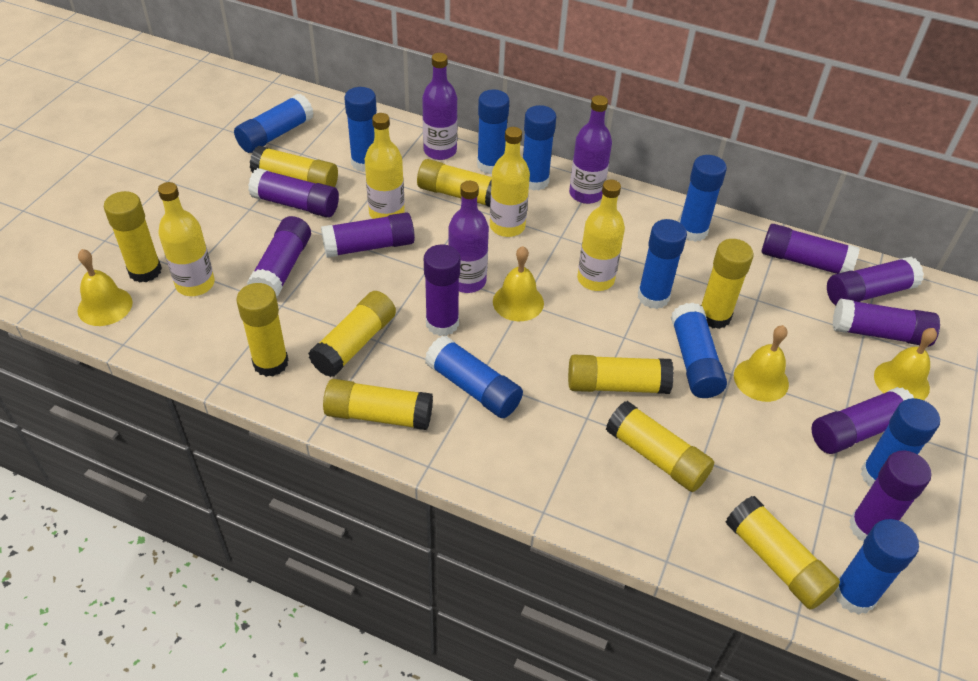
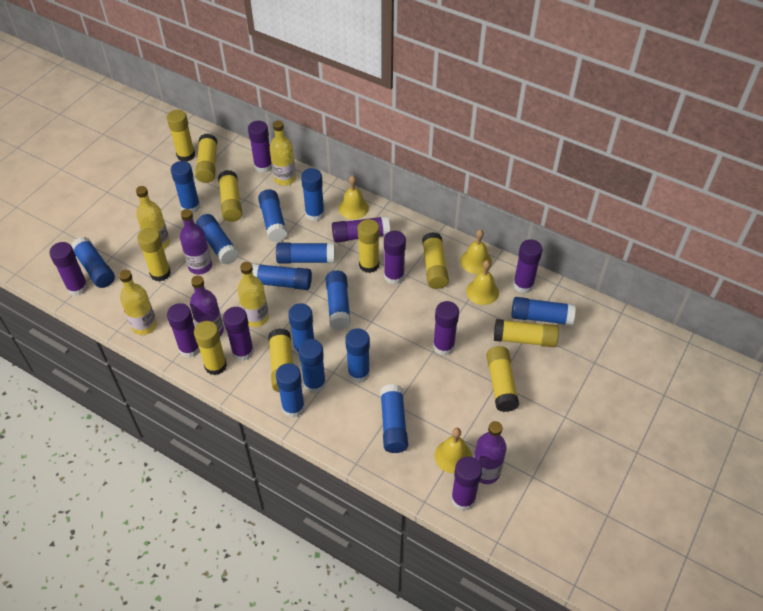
blue glue stick: 10 -> 14

